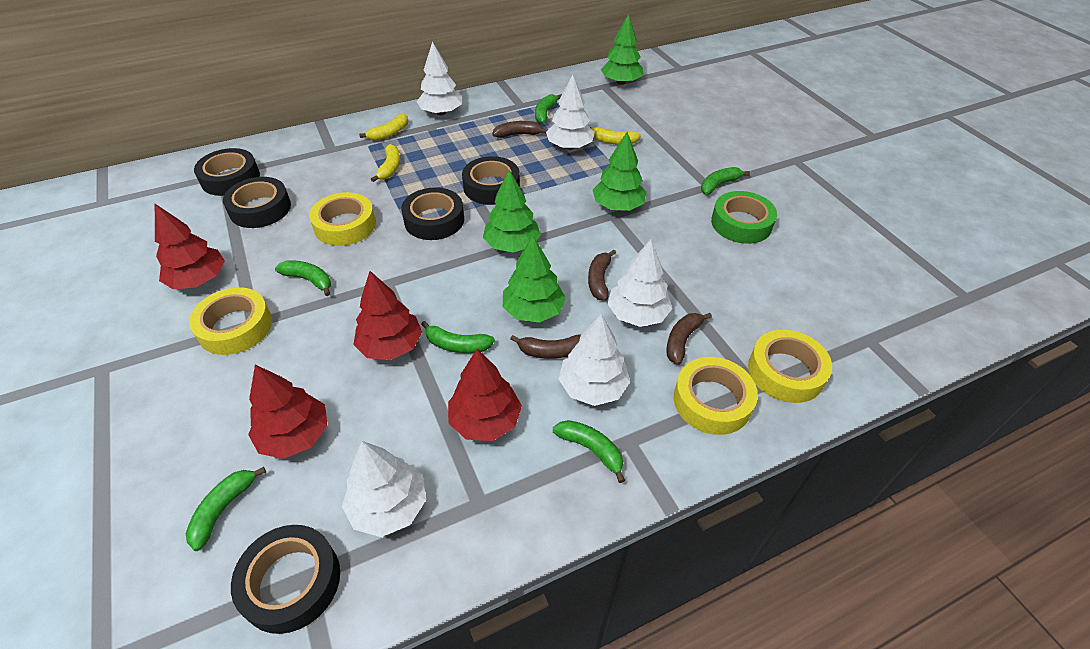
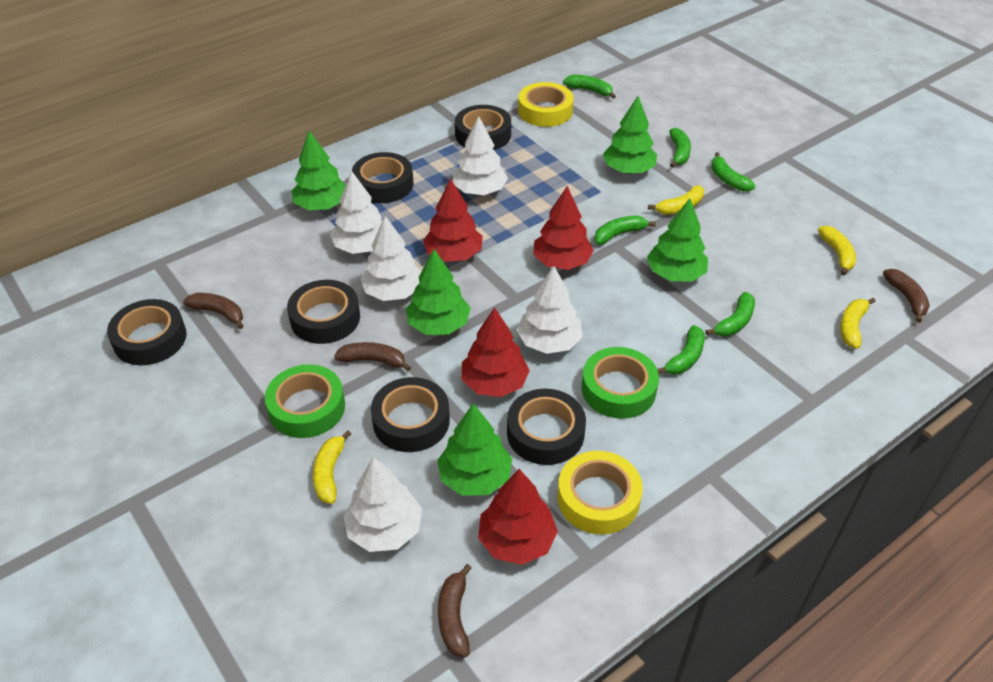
black tape: 5 -> 6
green tape: 1 -> 2
green tree: 4 -> 5
yellow banana: 3 -> 4
yellow tape: 4 -> 2

